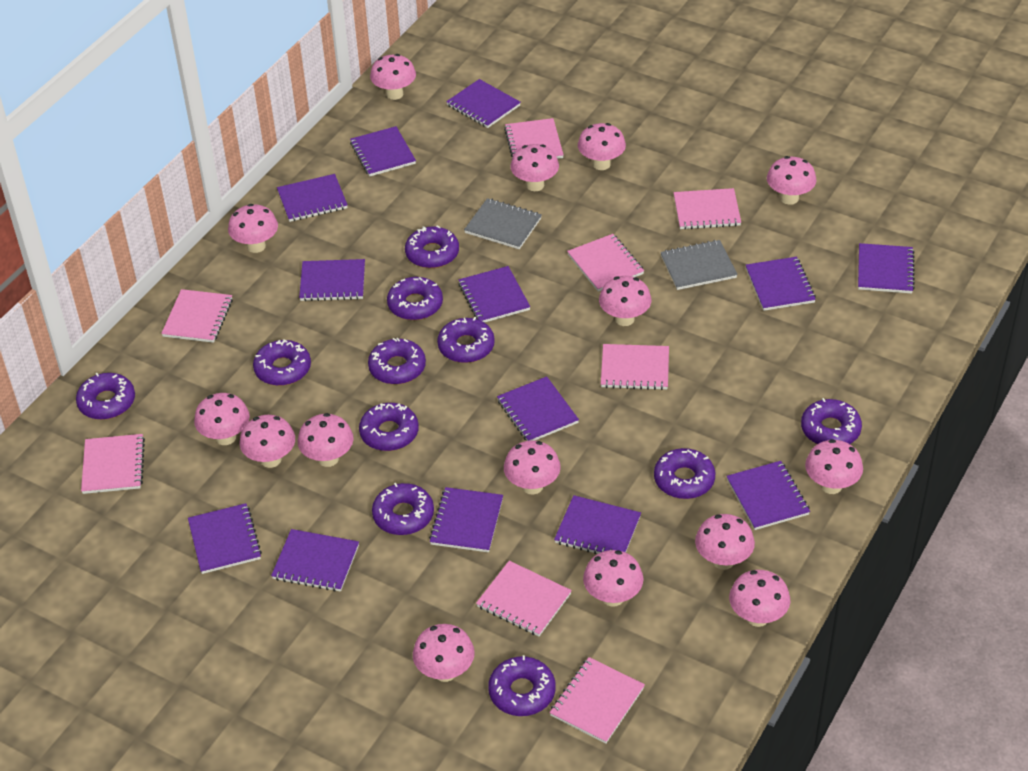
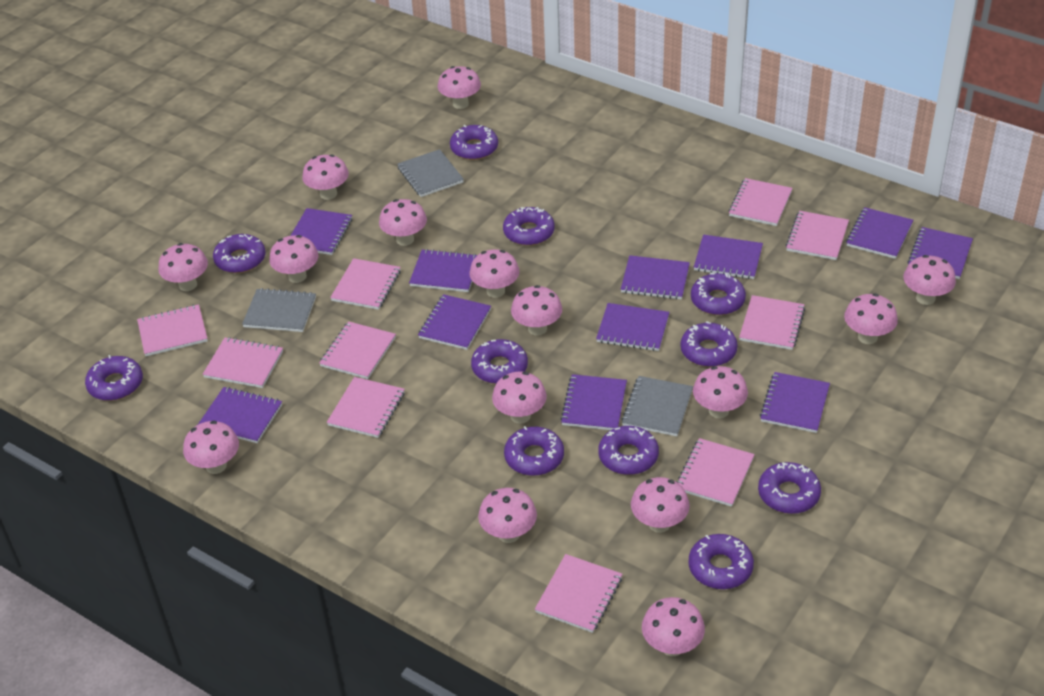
grey notebook: 2 -> 3
pink notebook: 8 -> 10
purple notebook: 13 -> 11

